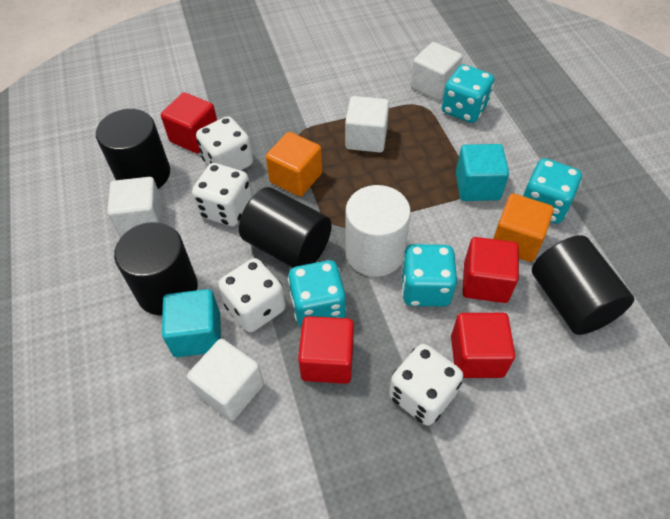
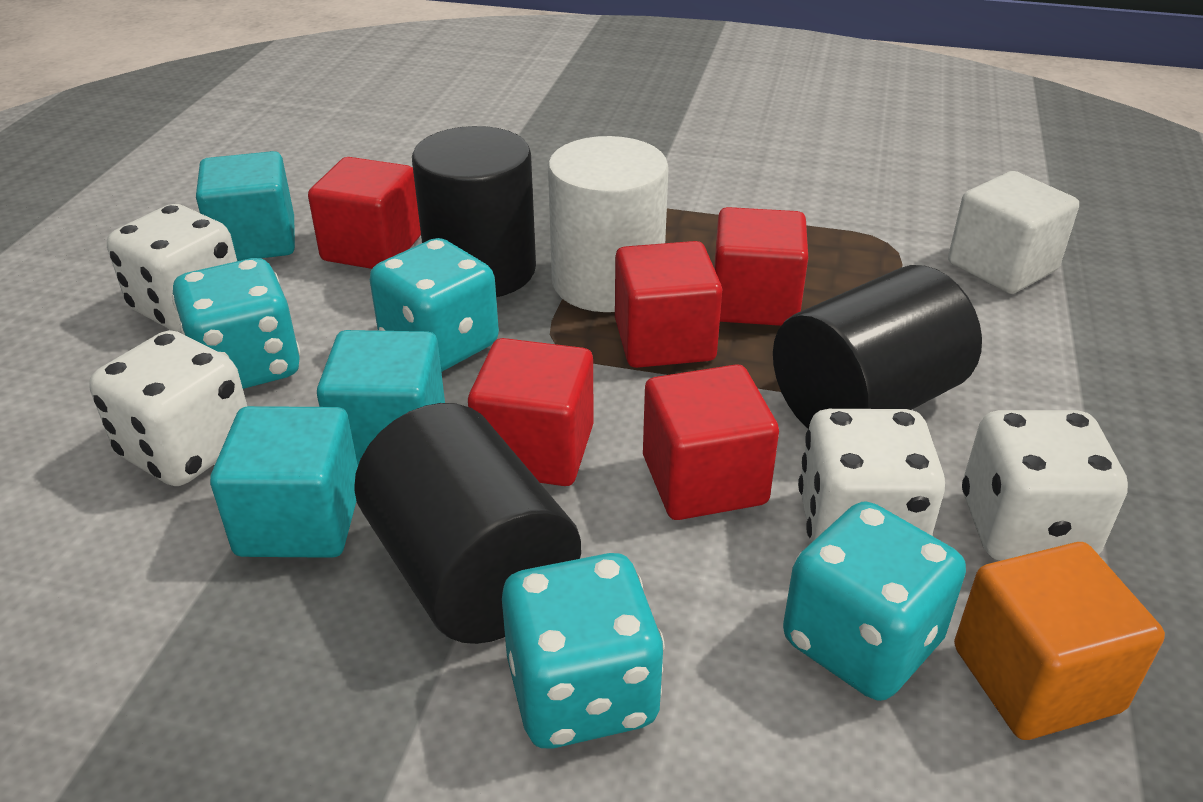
black cylinder: 4 -> 3
orange cube: 2 -> 1
red cube: 4 -> 5
turquoise cube: 2 -> 3
white cube: 4 -> 1

